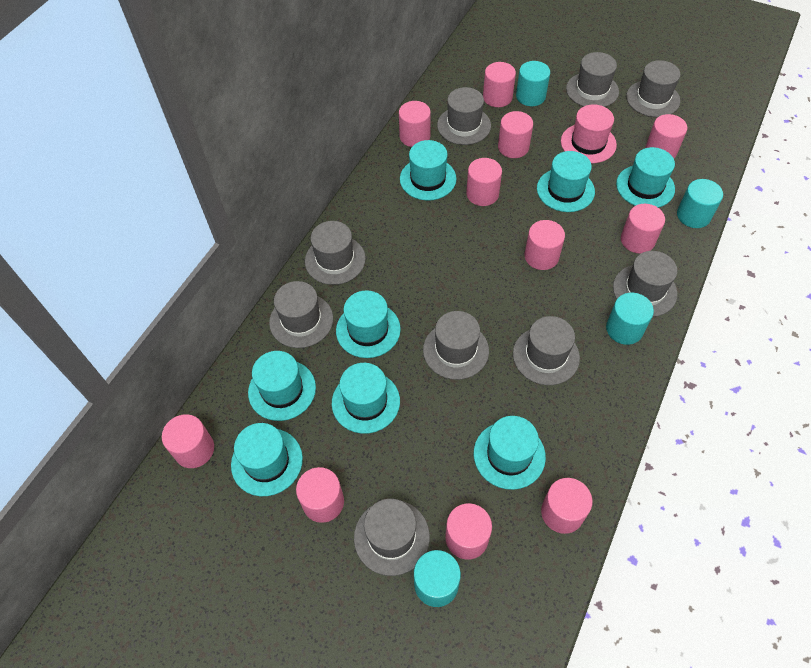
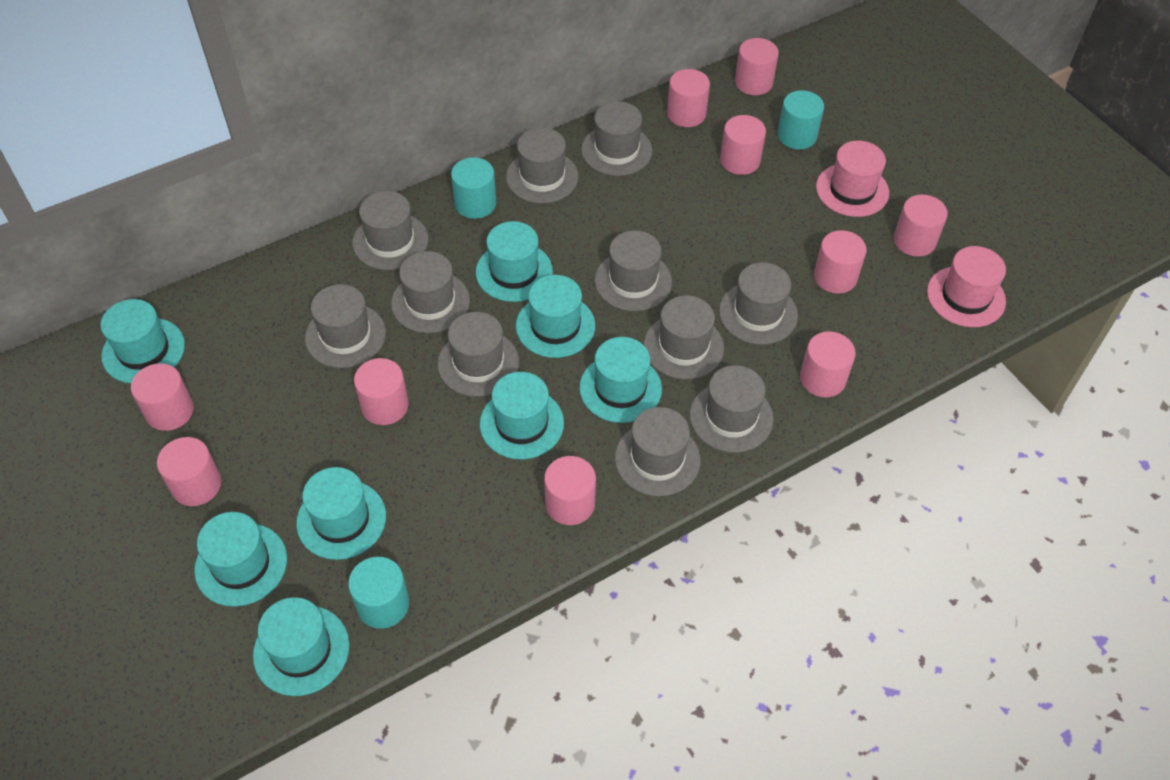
grey hat: 9 -> 11
pink cylinder: 11 -> 10
pink hat: 1 -> 2
turquoise cylinder: 4 -> 3

